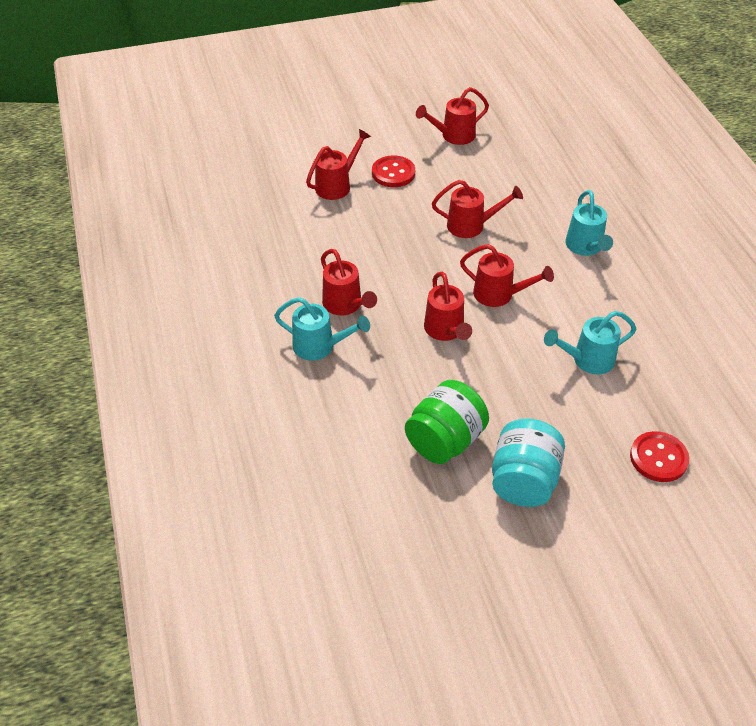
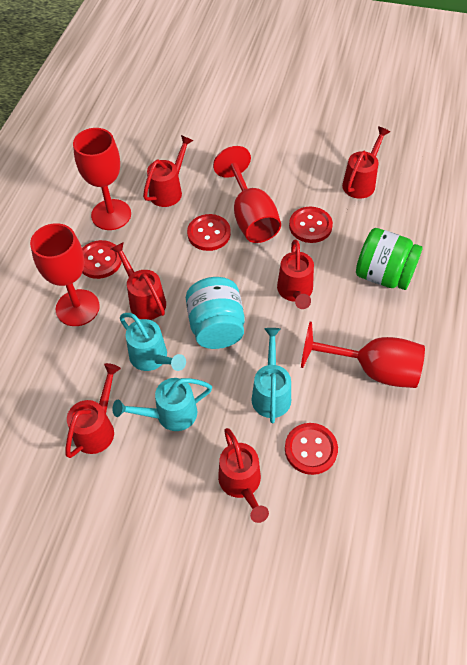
red button: 2 -> 4
red goblet: 0 -> 4

